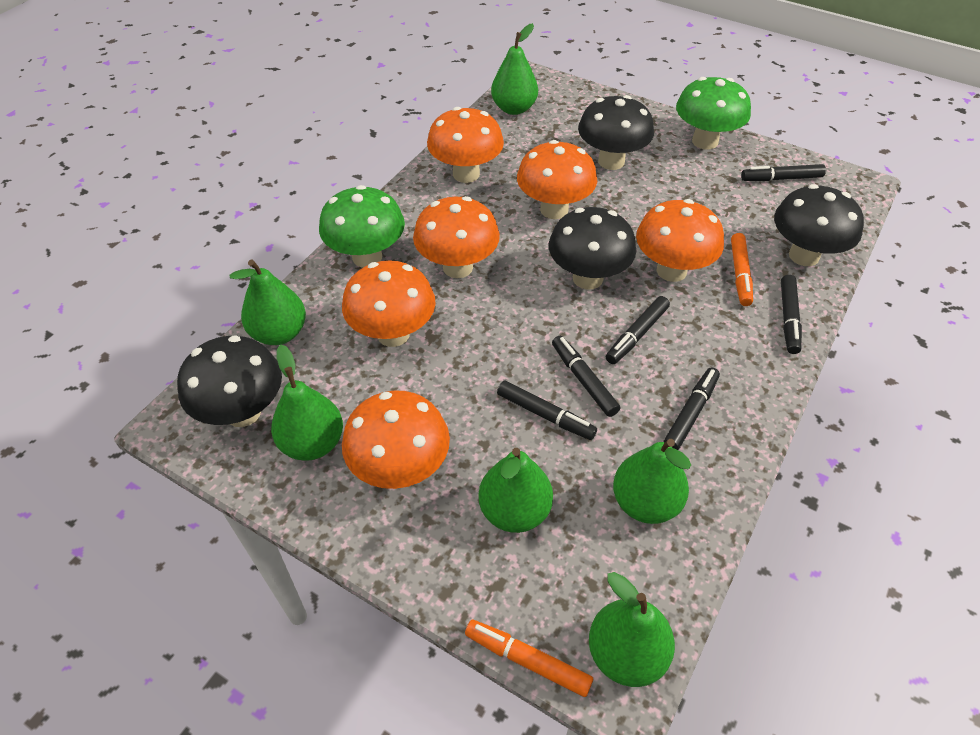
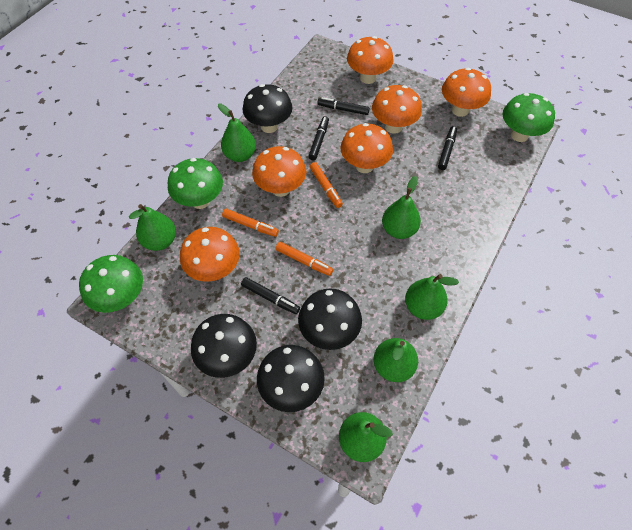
black marker: 6 -> 4
green mushroom: 2 -> 3
orange marker: 2 -> 3

